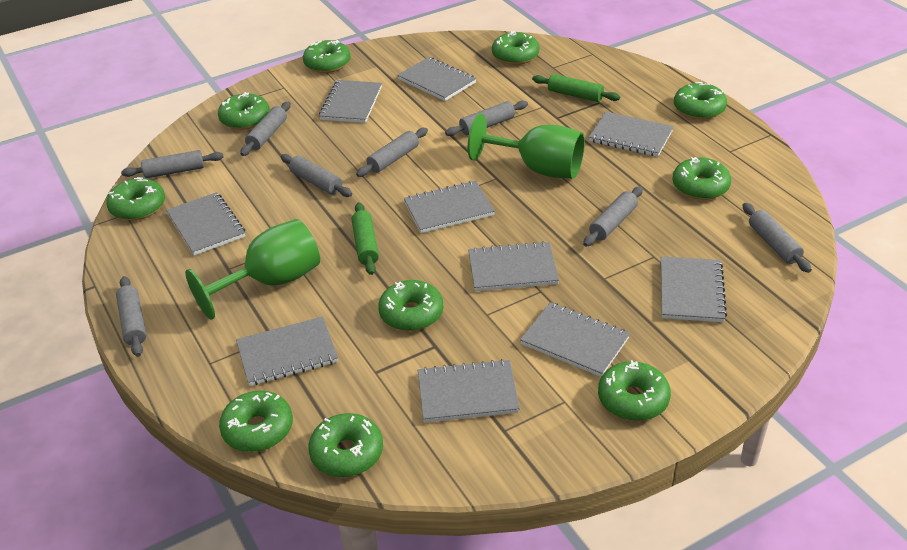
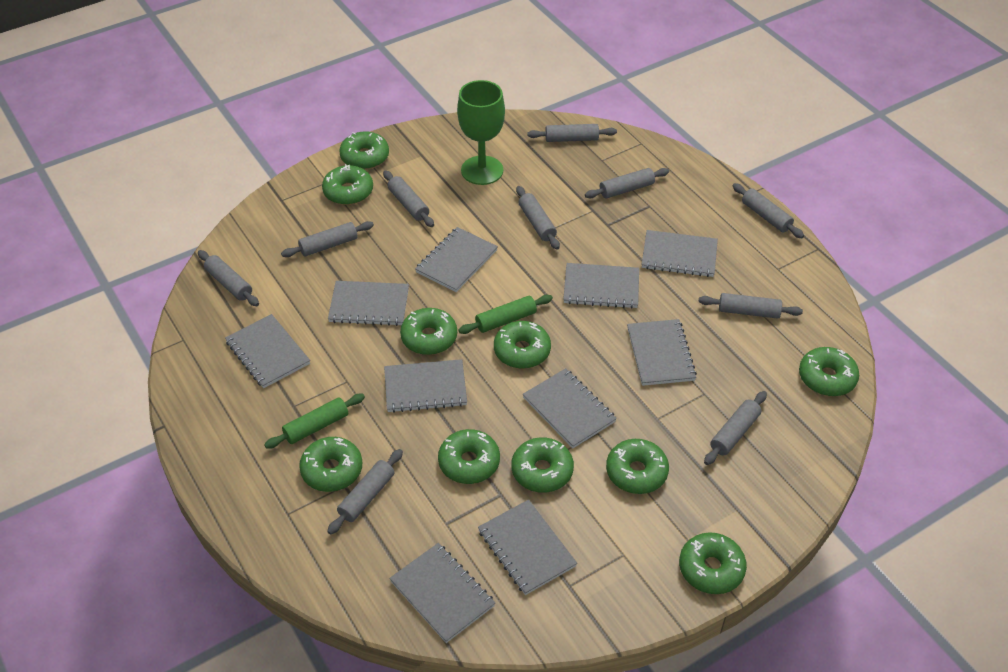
green goblet: 2 -> 1
grey rolling pin: 8 -> 10

